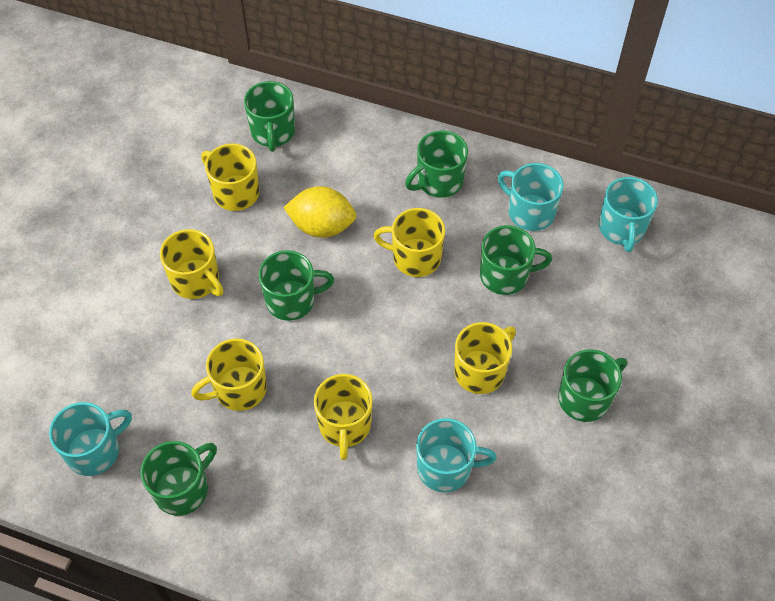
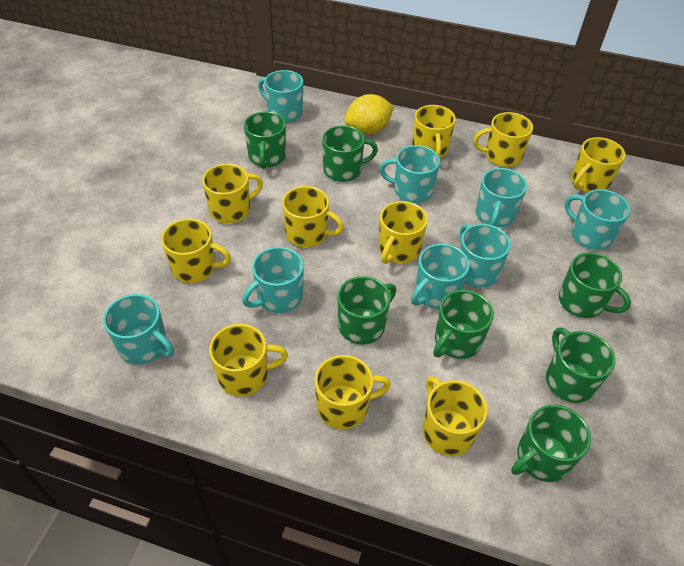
green mug: 6 -> 7
turquoise mug: 4 -> 8
yellow mug: 6 -> 10

